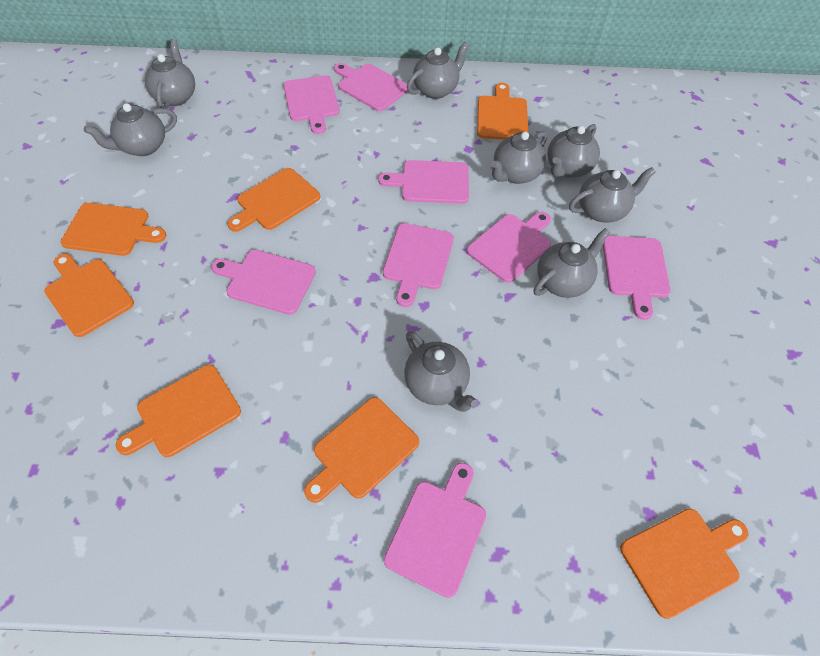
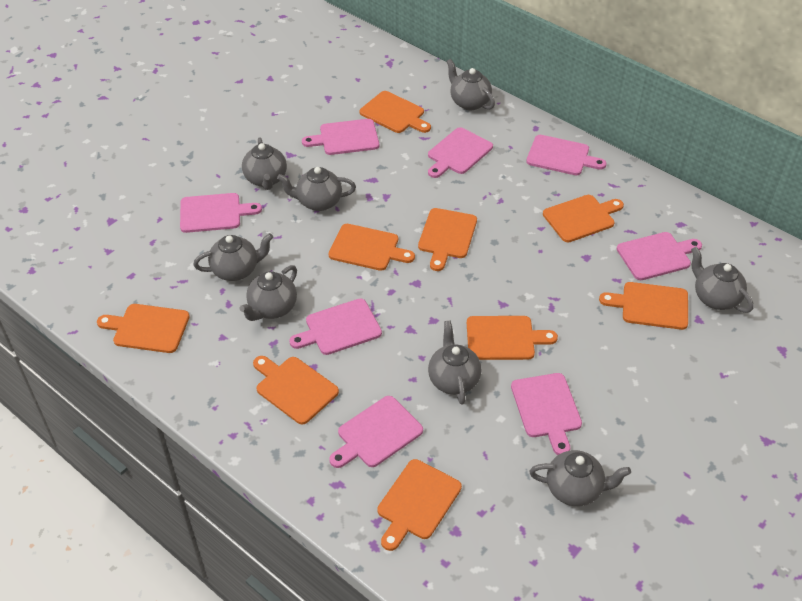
orange cutting board: 7 -> 9

